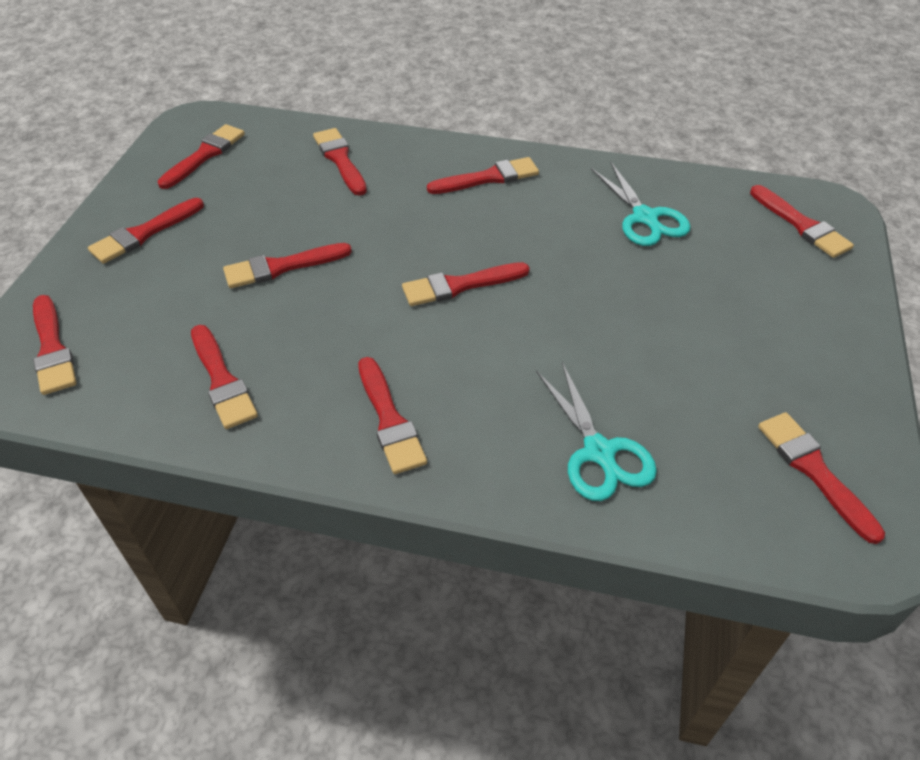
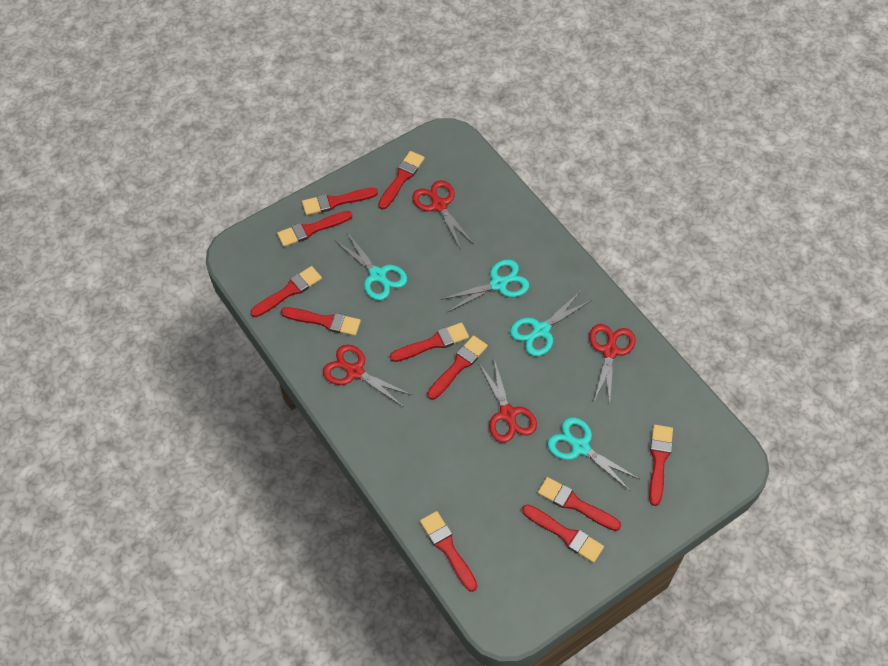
red scissors: 0 -> 4
turquoise scissors: 2 -> 4

